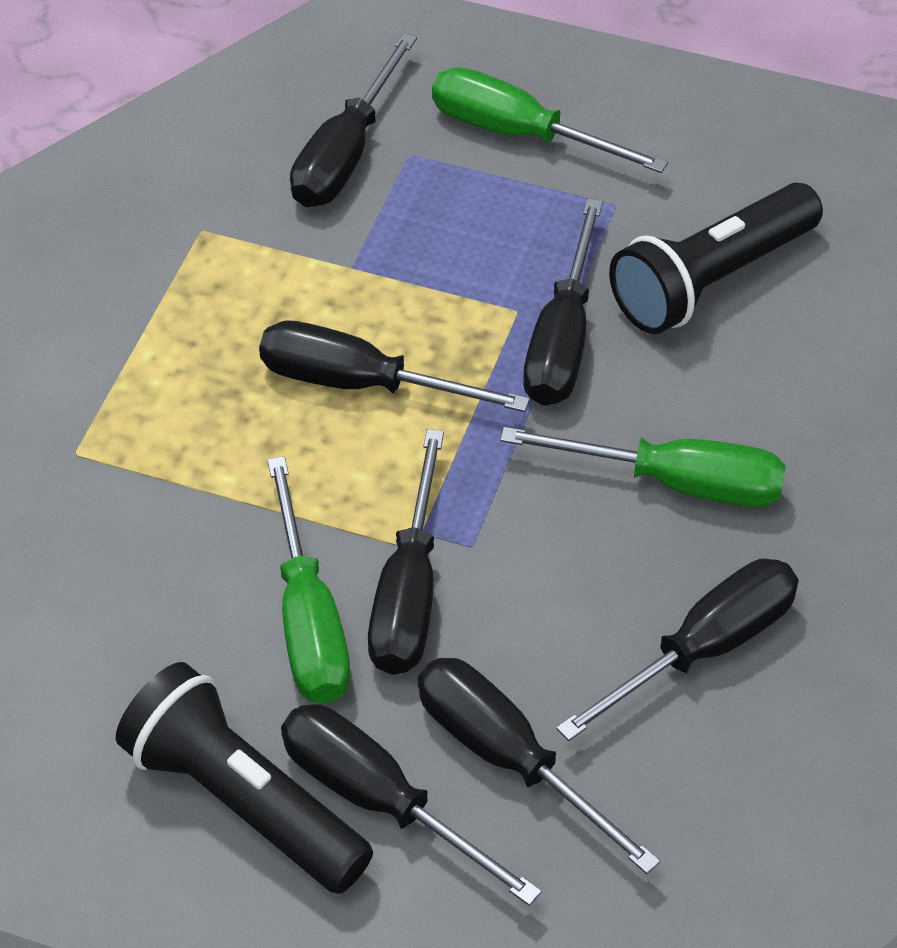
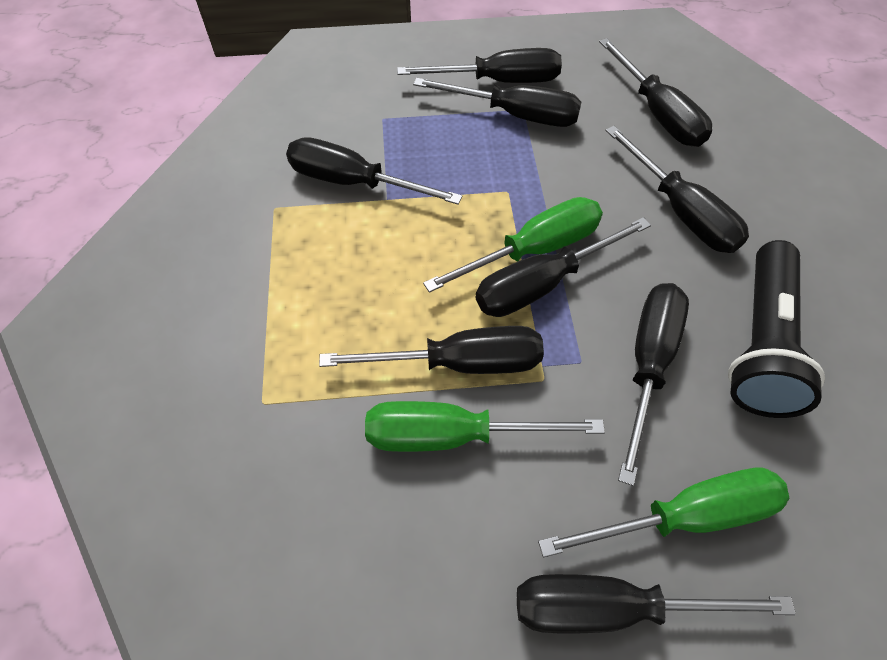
black flashlight: 2 -> 1
black screwdriver: 7 -> 9

